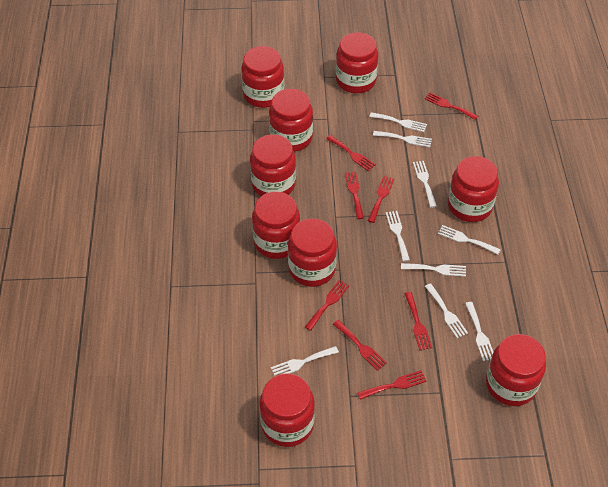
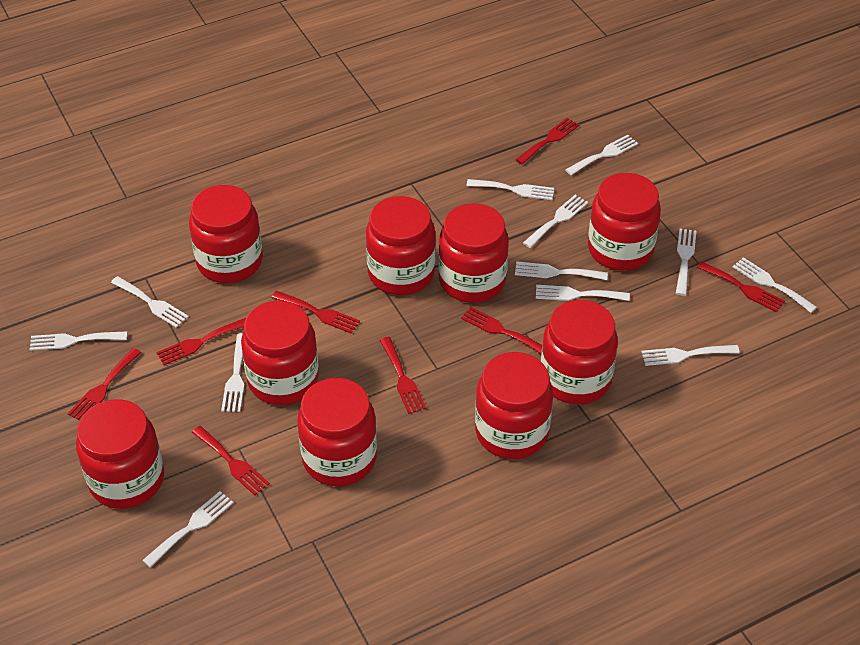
white fork: 9 -> 12

